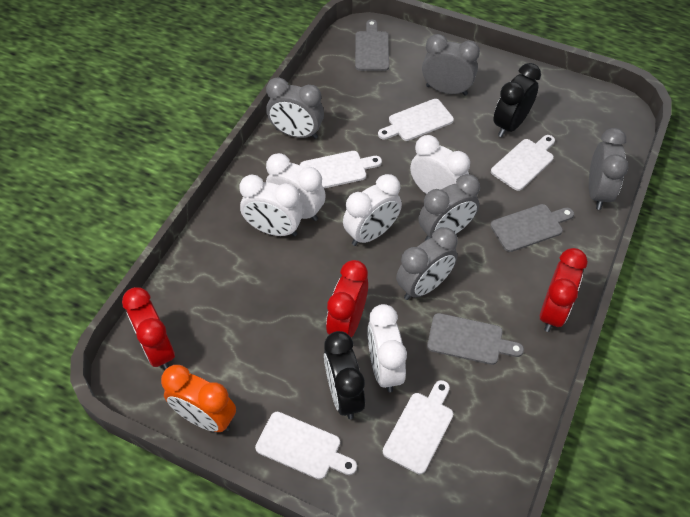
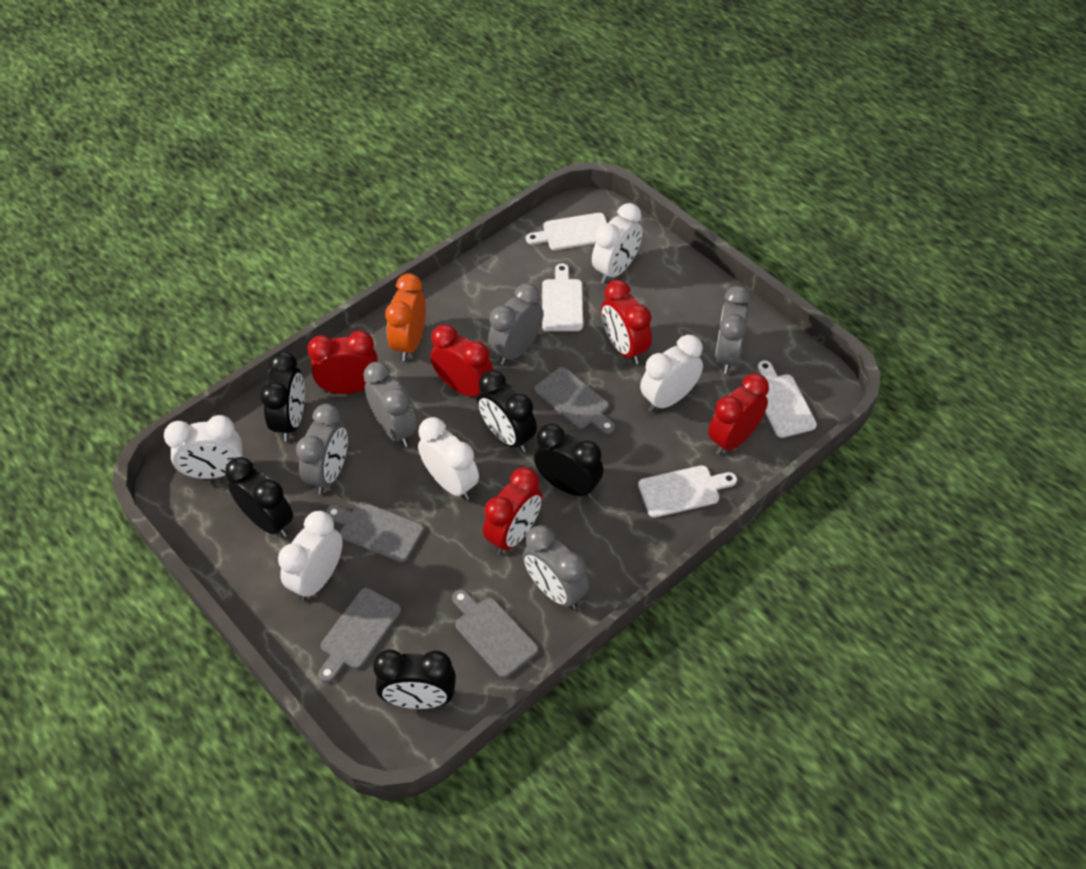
black clock: 2 -> 5
grey cutting board: 3 -> 4
red clock: 3 -> 5
white cutting board: 5 -> 4

